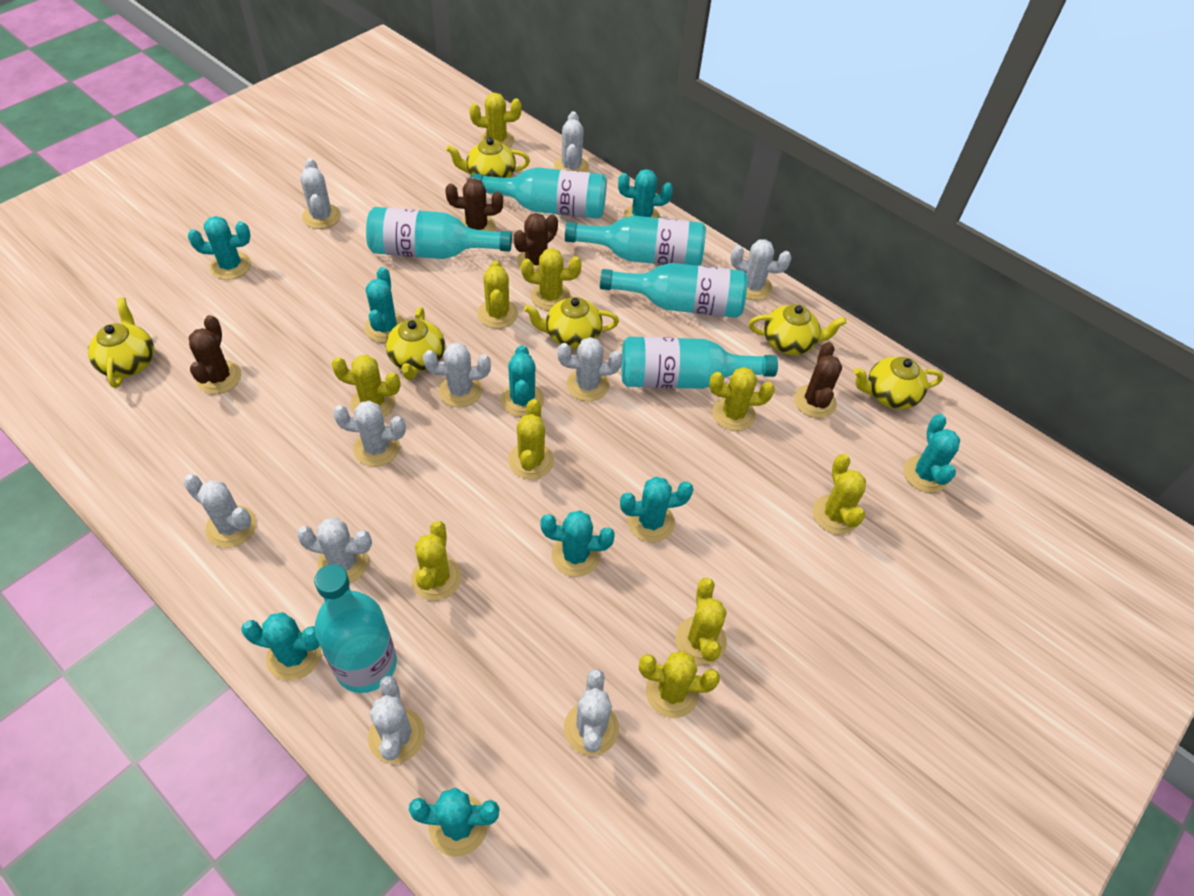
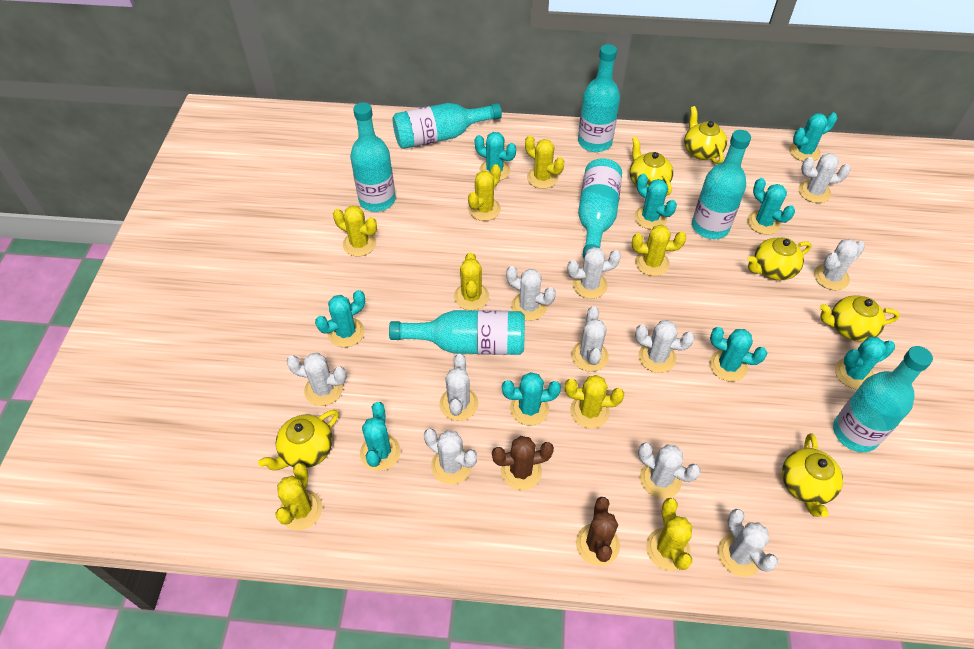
brown cactus: 4 -> 2
turquoise bottle: 6 -> 7
white cactus: 10 -> 11
yellow cactus: 10 -> 8

